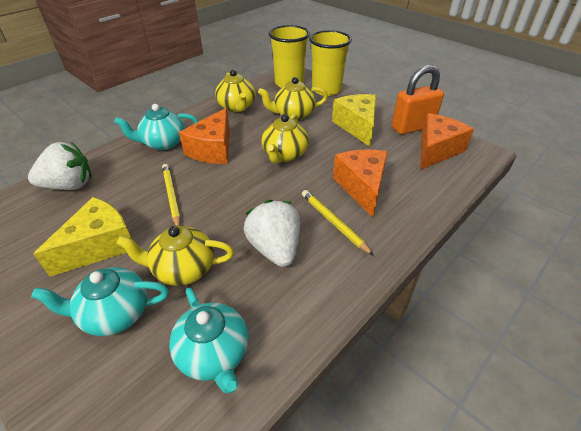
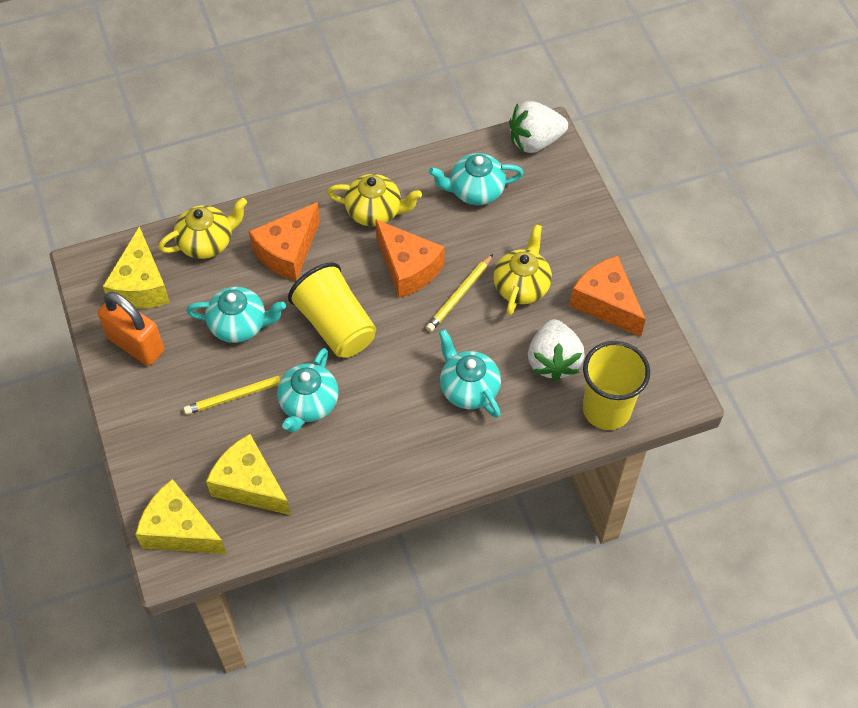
turquoise teapot: 3 -> 4
yellow cheese: 2 -> 3
yellow teapot: 4 -> 3

